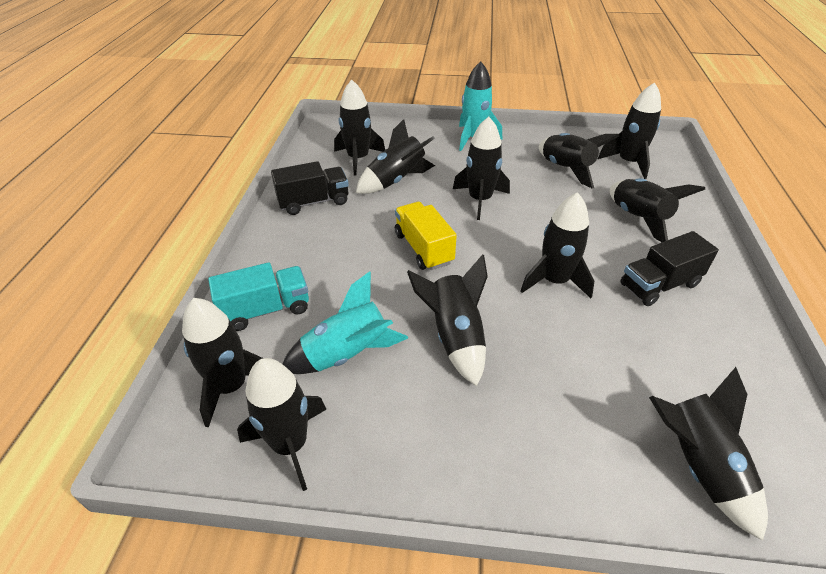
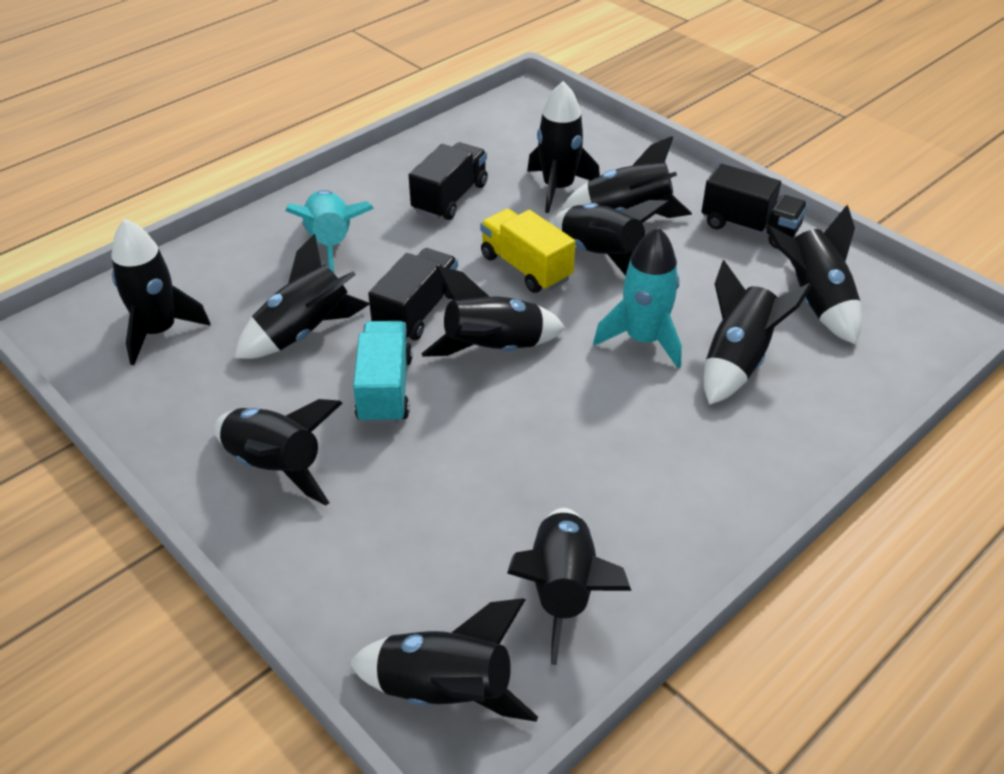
black truck: 2 -> 3

